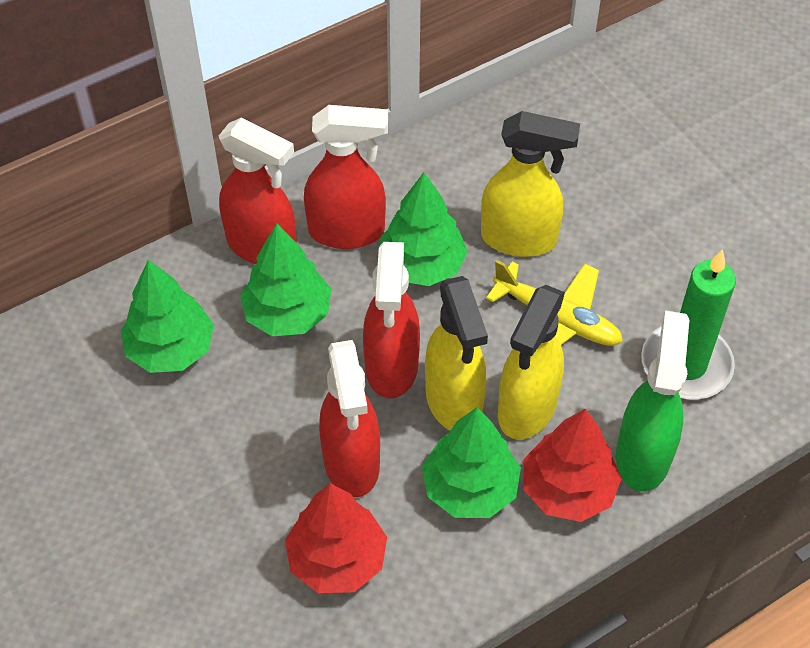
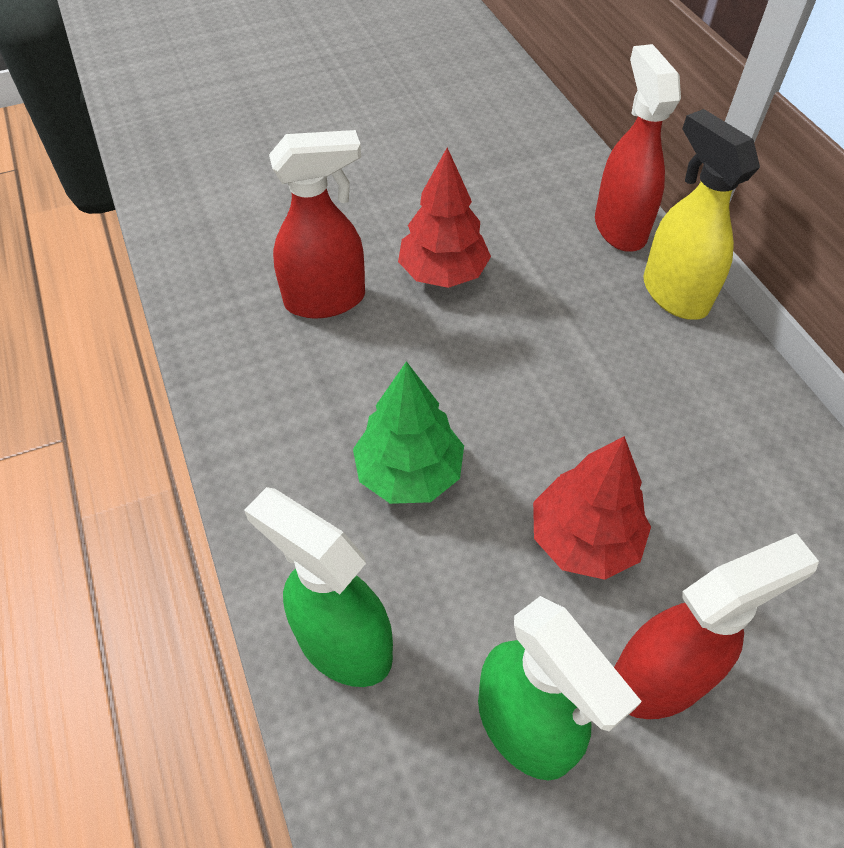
green candle: 1 -> 0
green spray bottle: 1 -> 2
green tree: 4 -> 1
red spray bottle: 4 -> 3
yellow plane: 1 -> 0
yellow spray bottle: 3 -> 1

